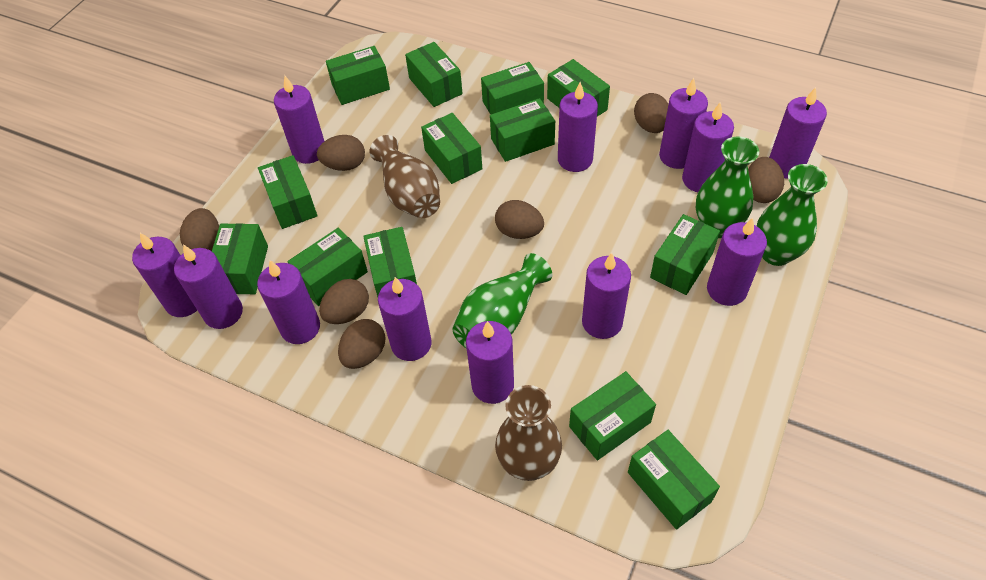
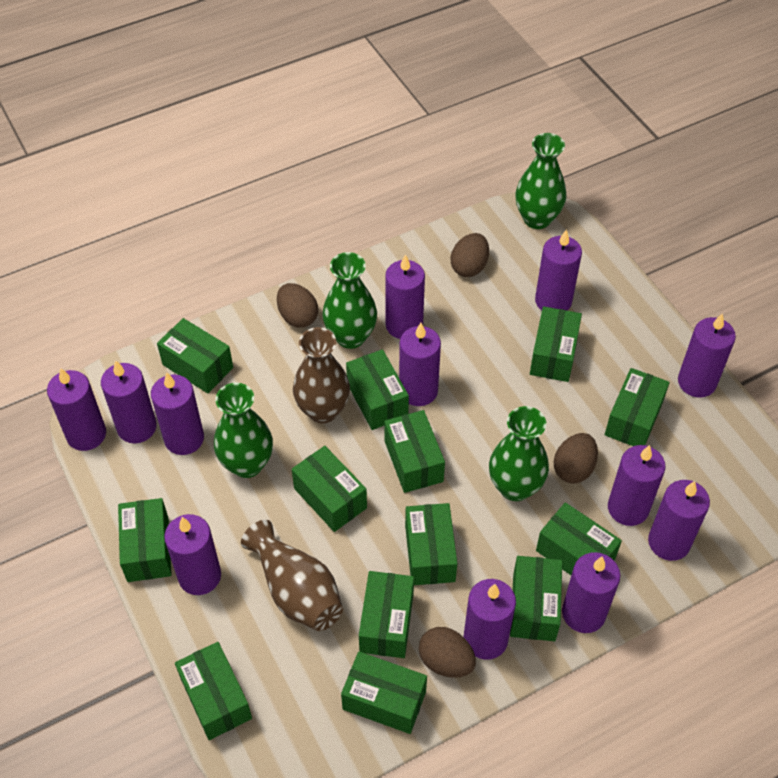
brown egg: 7 -> 4
green vase: 3 -> 4

